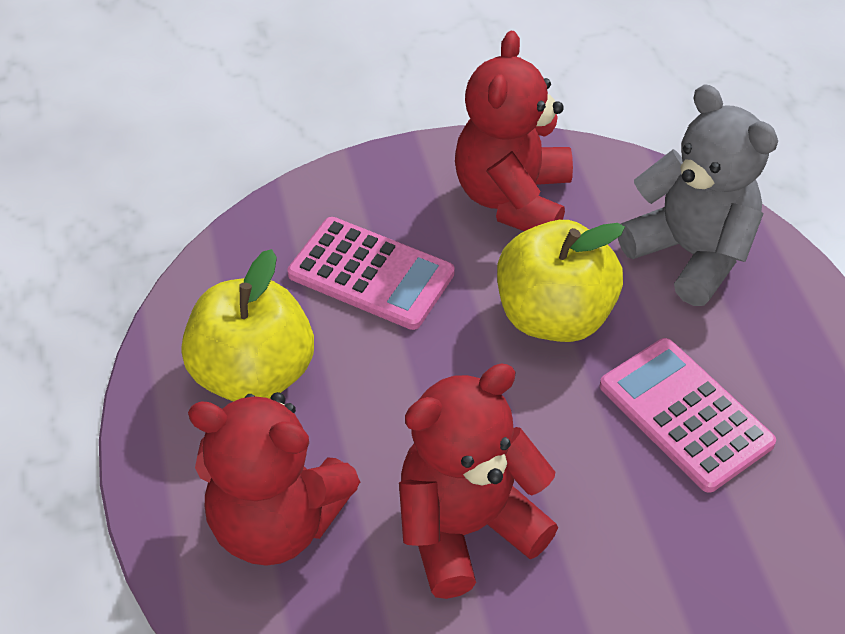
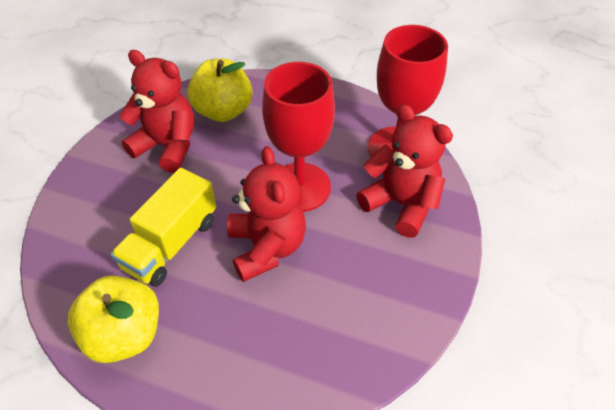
grey teddy bear: 1 -> 0
pink calculator: 2 -> 0
red goblet: 0 -> 2
yellow truck: 0 -> 1

